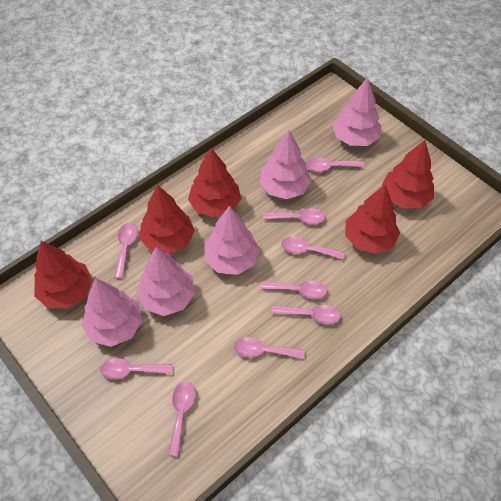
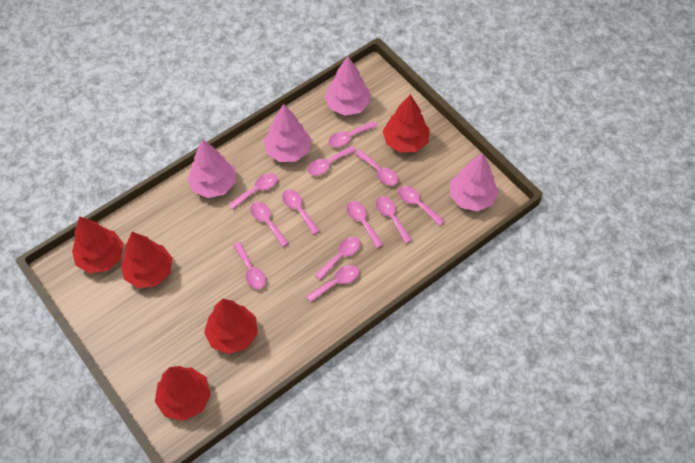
pink spoon: 9 -> 12
pink tree: 5 -> 4

